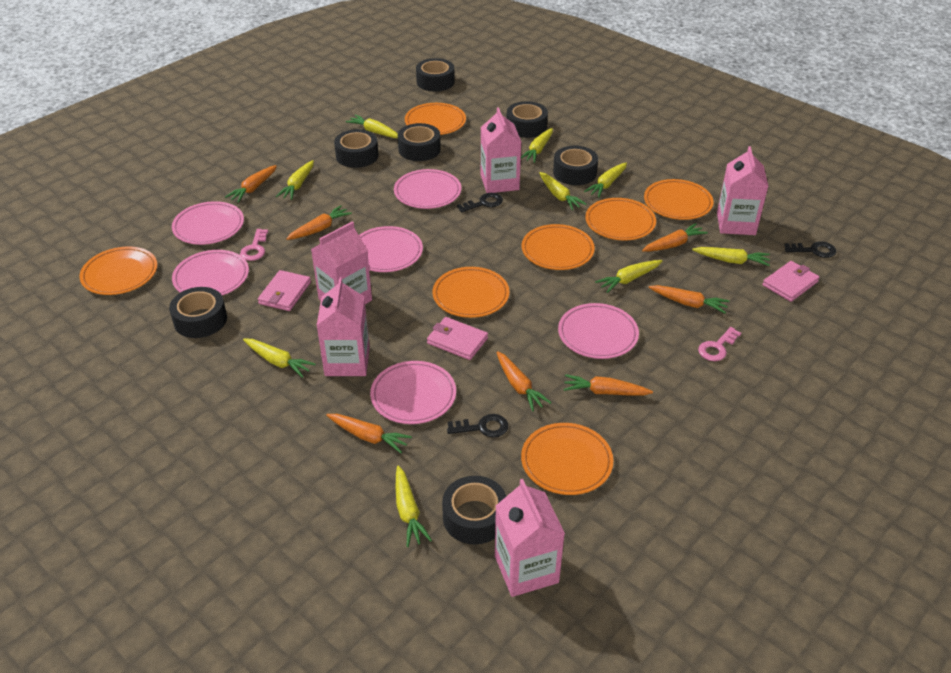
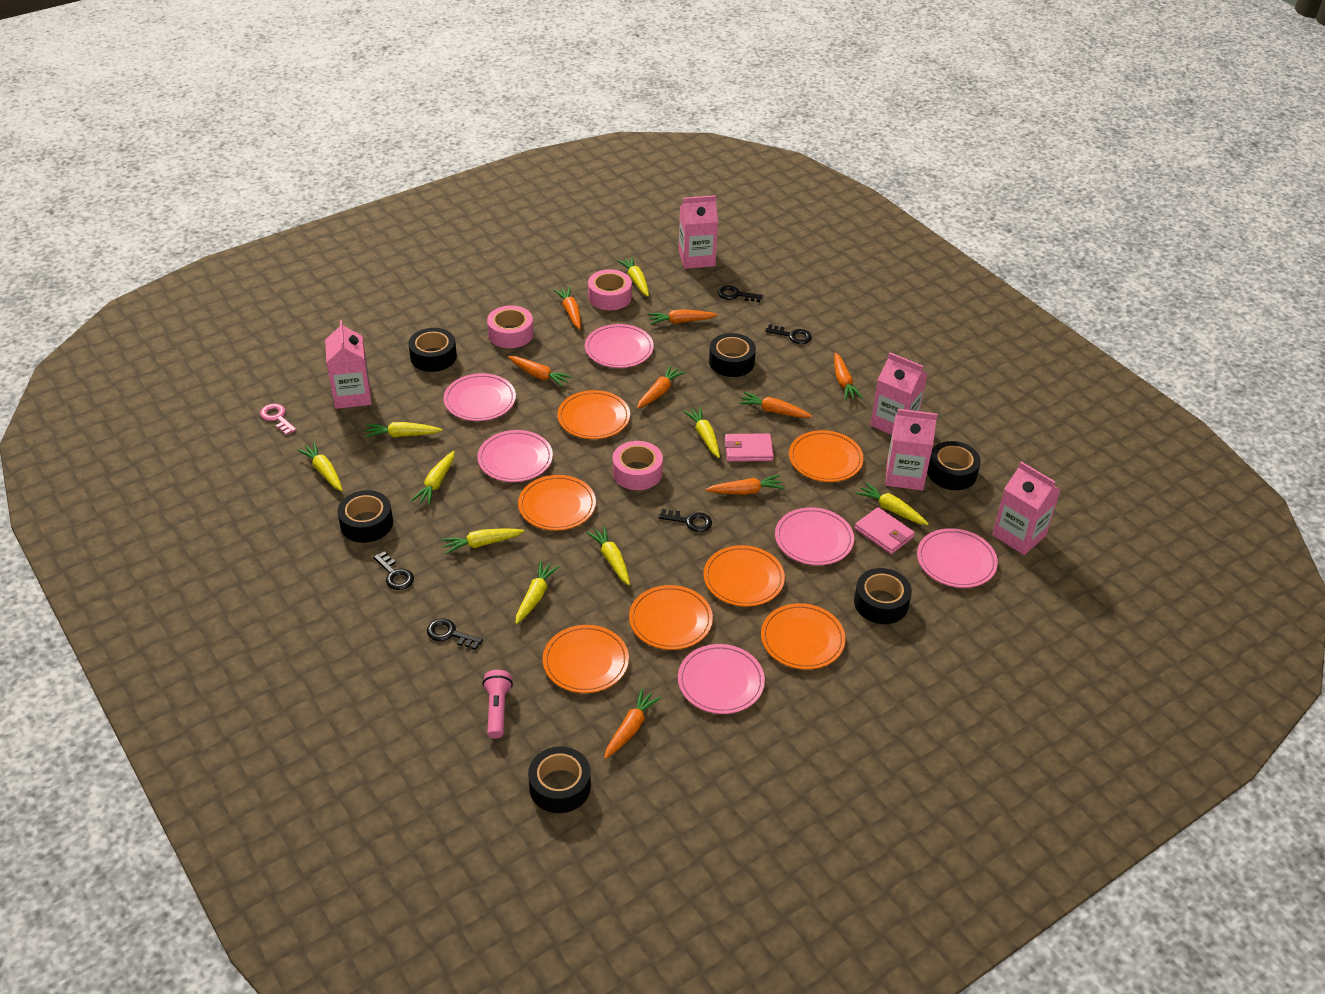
black key: 3 -> 5
black tape: 7 -> 6
orange carrot: 7 -> 8
pink flashlight: 0 -> 1
pink key: 2 -> 1
pink tape: 0 -> 3
pink wallet: 3 -> 2

